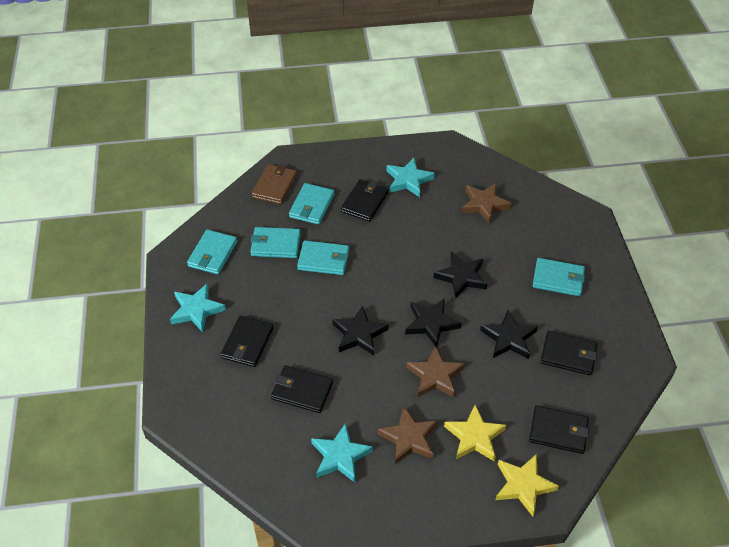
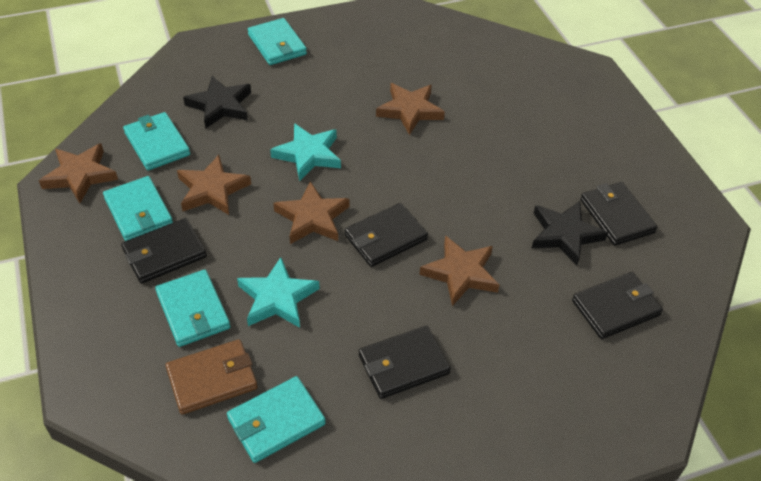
black star: 4 -> 2
brown star: 3 -> 5
turquoise star: 3 -> 2
yellow star: 2 -> 0

